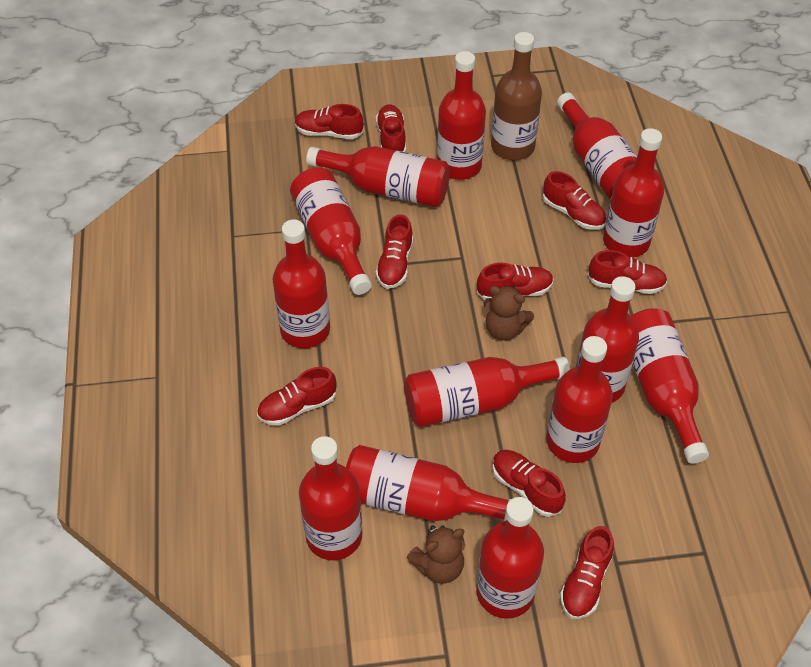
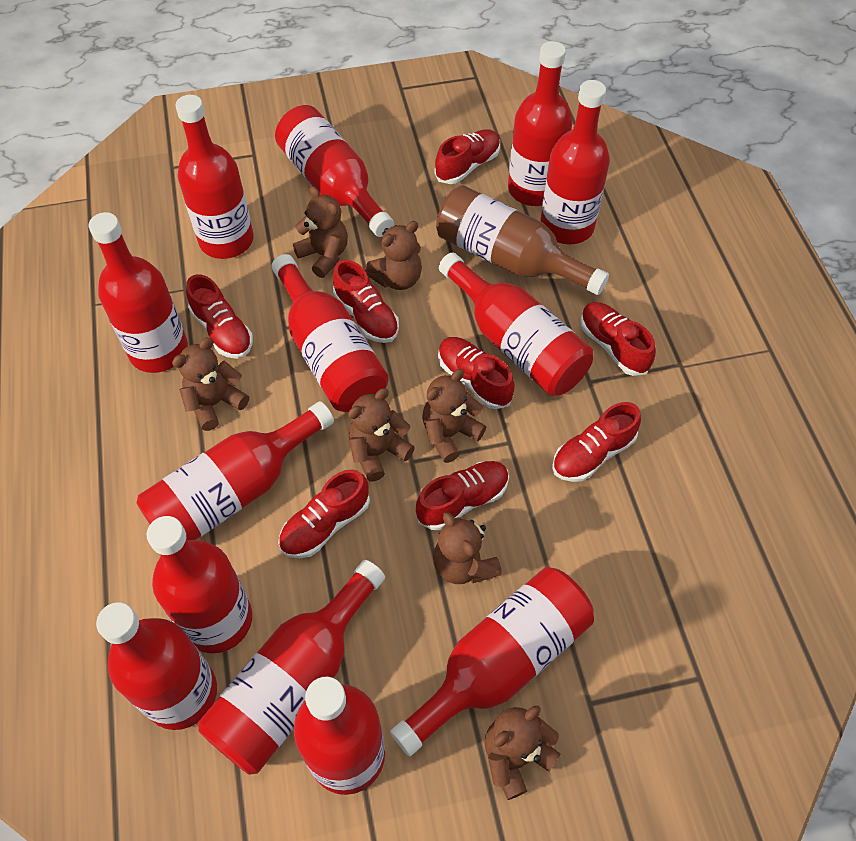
brown teddy bear: 2 -> 7
red shoe: 9 -> 8

